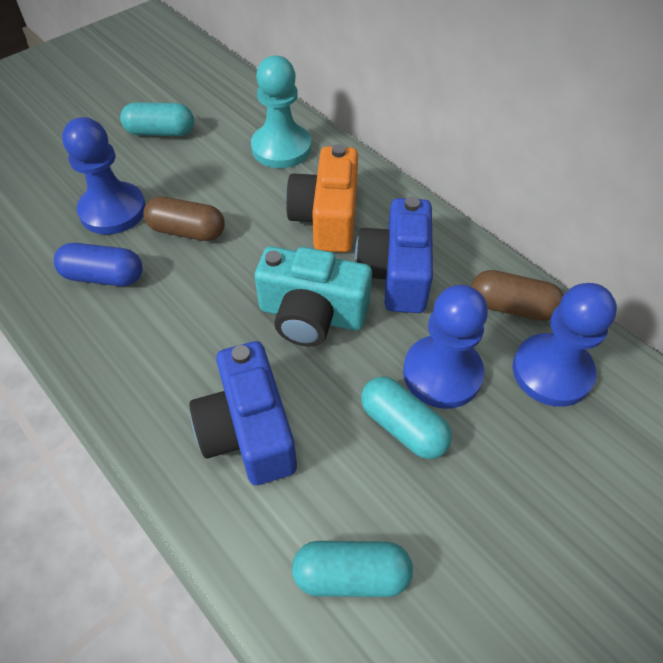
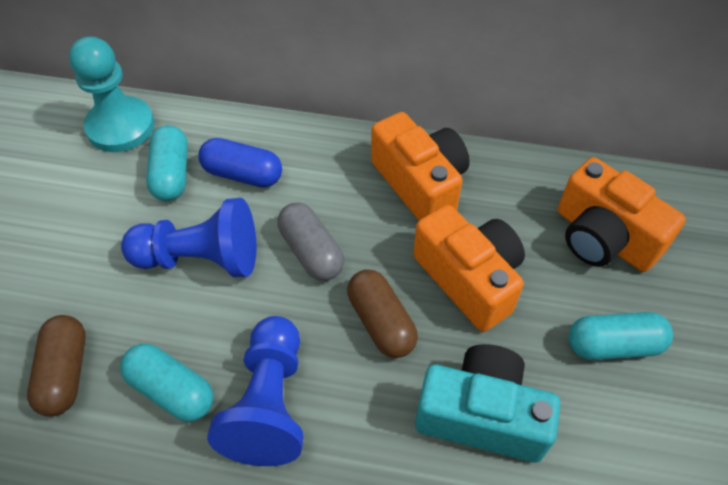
blue camera: 2 -> 0
blue pawn: 3 -> 2
grey capsule: 0 -> 1
orange camera: 1 -> 3

